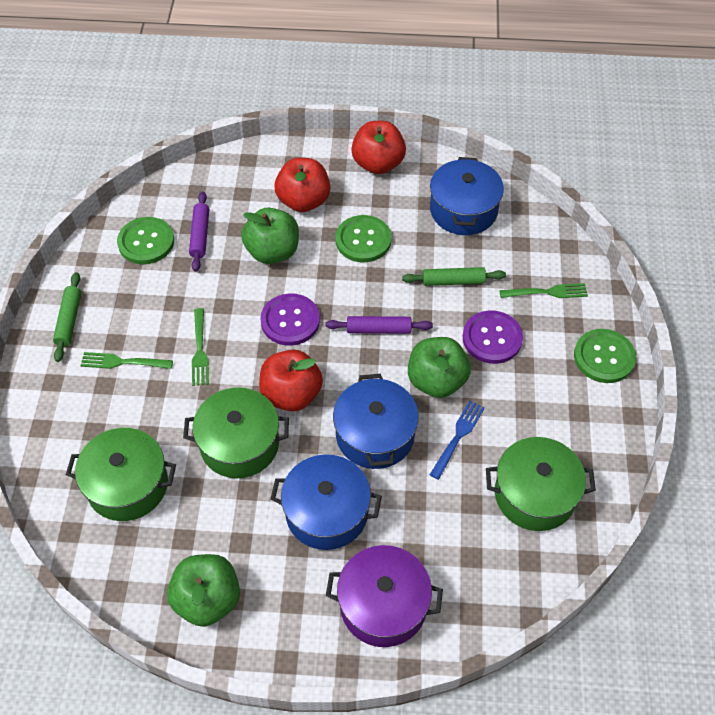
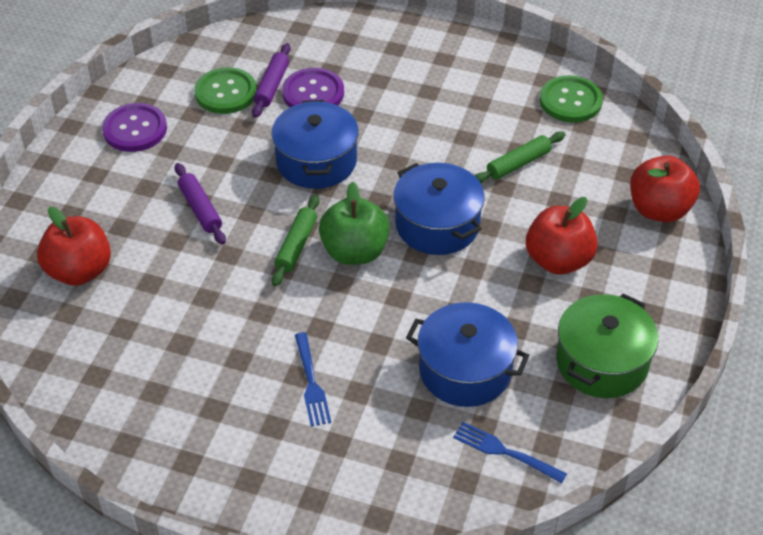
blue fork: 1 -> 2
green apple: 3 -> 1
green button: 3 -> 2
green fork: 3 -> 0
green pot: 3 -> 1
purple pot: 1 -> 0

